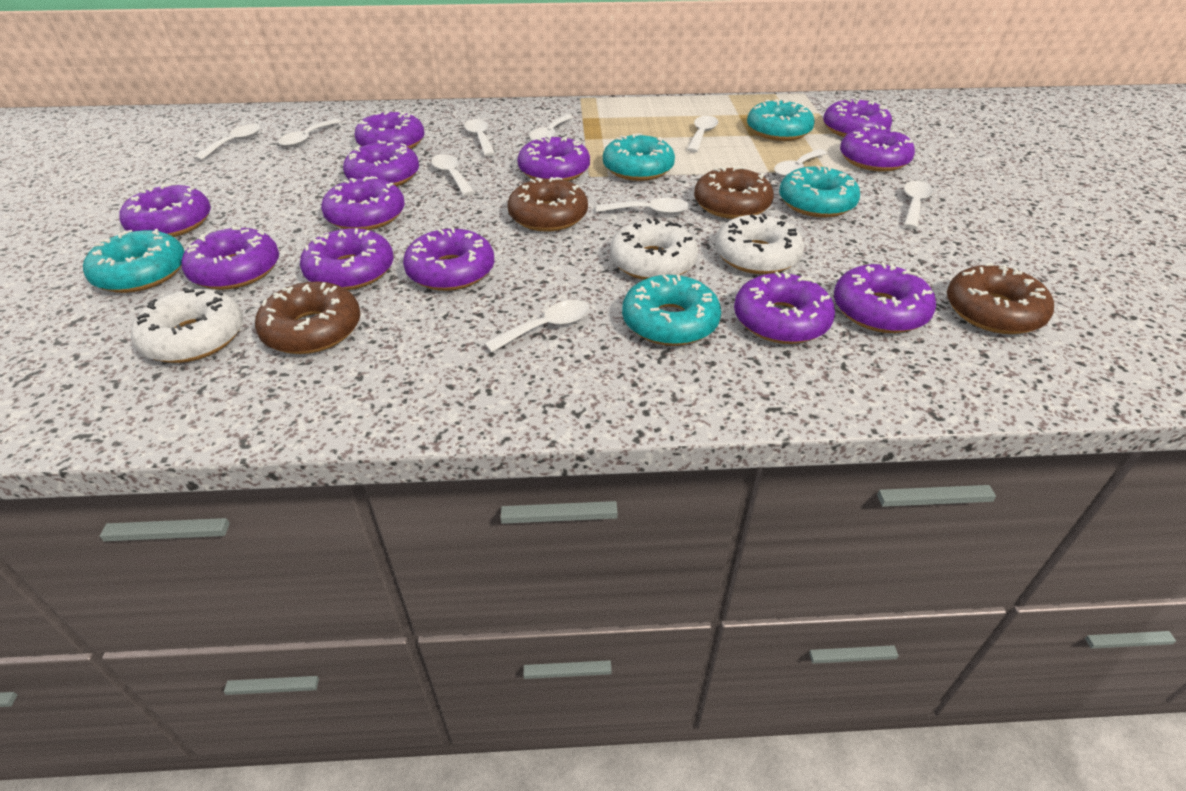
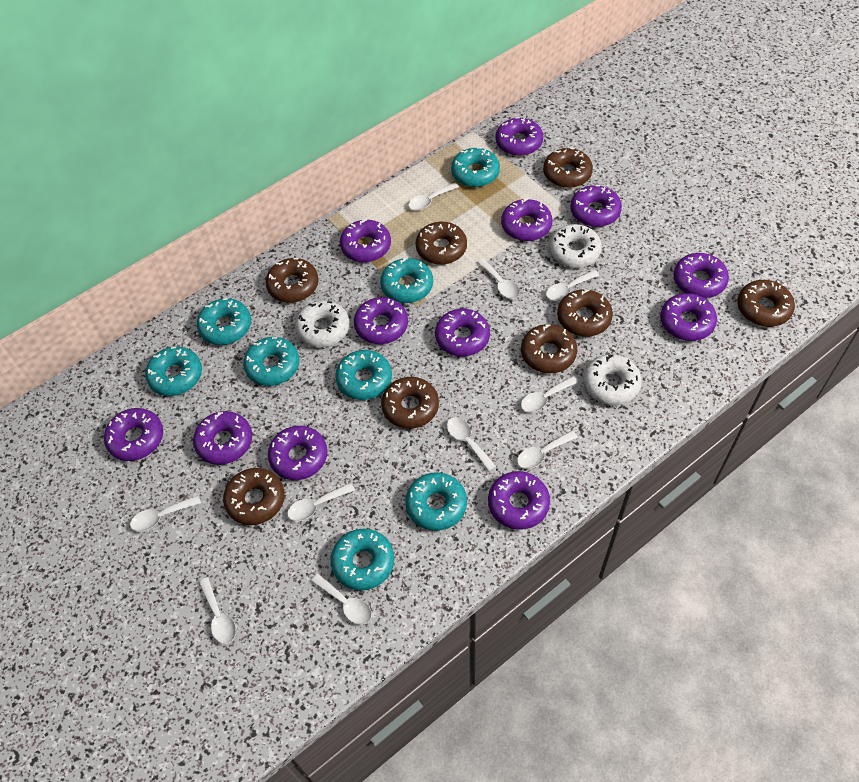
brown donut: 4 -> 8
turquoise donut: 5 -> 8

